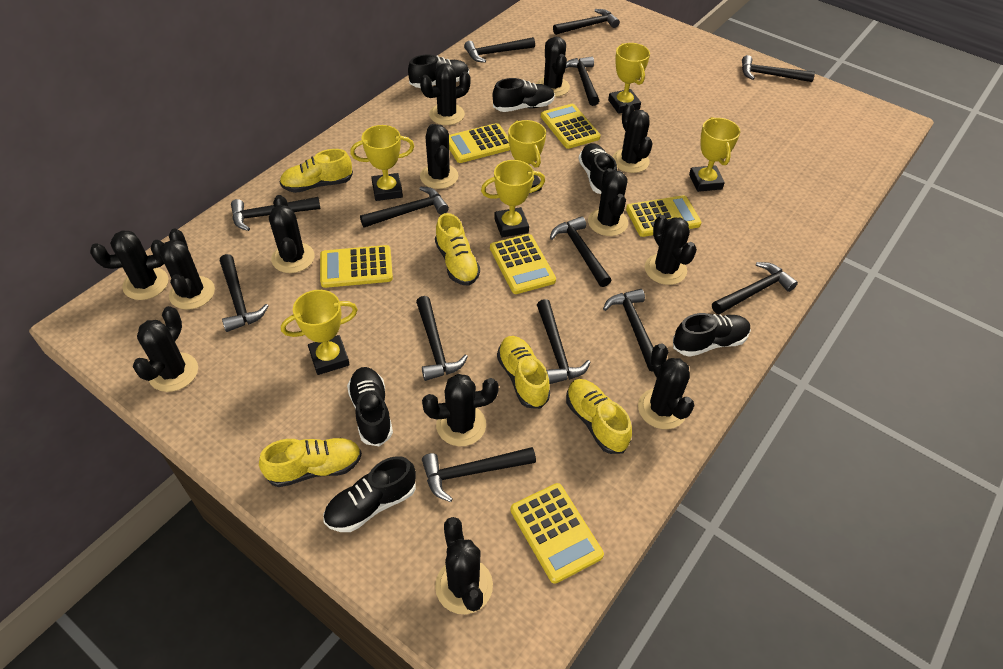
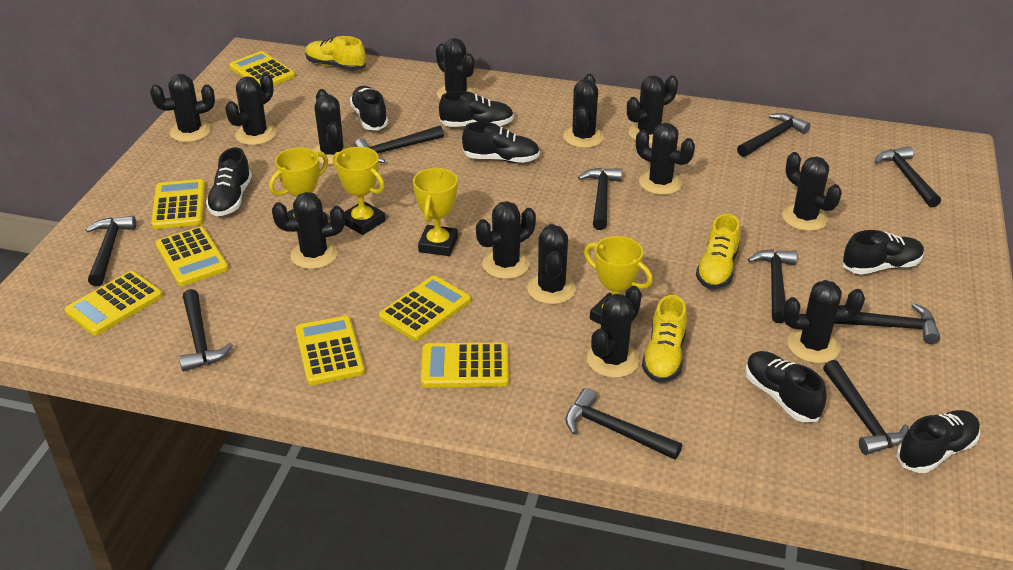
black hammer: 13 -> 10
black shoe: 6 -> 7
yellow calculator: 6 -> 7
yellow shoe: 5 -> 3
yellow trophy: 6 -> 4

